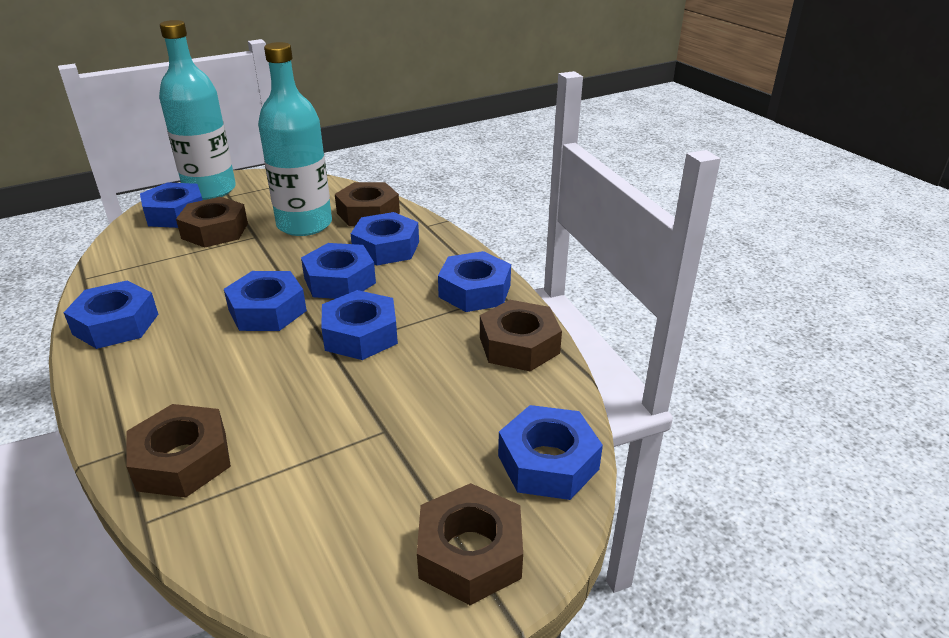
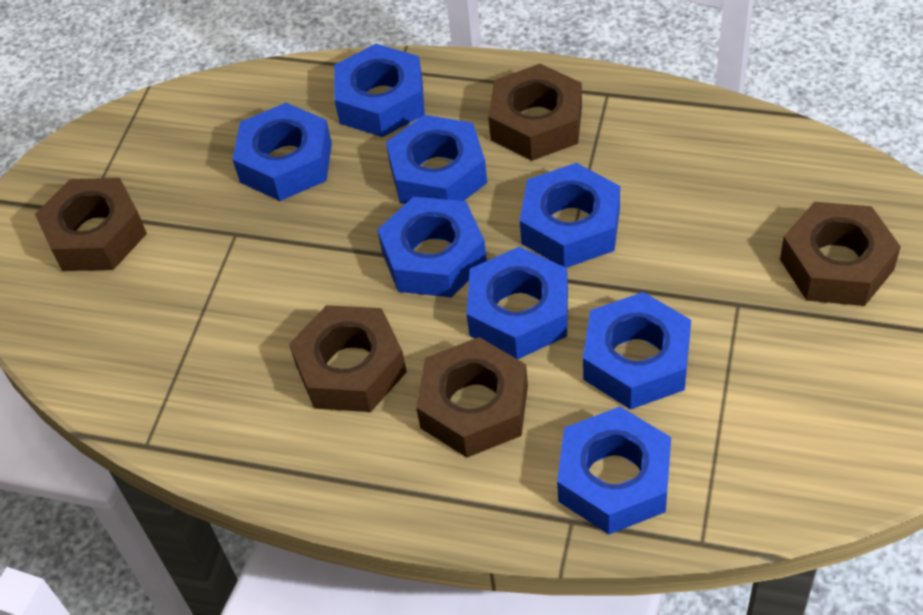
turquoise bottle: 2 -> 0

